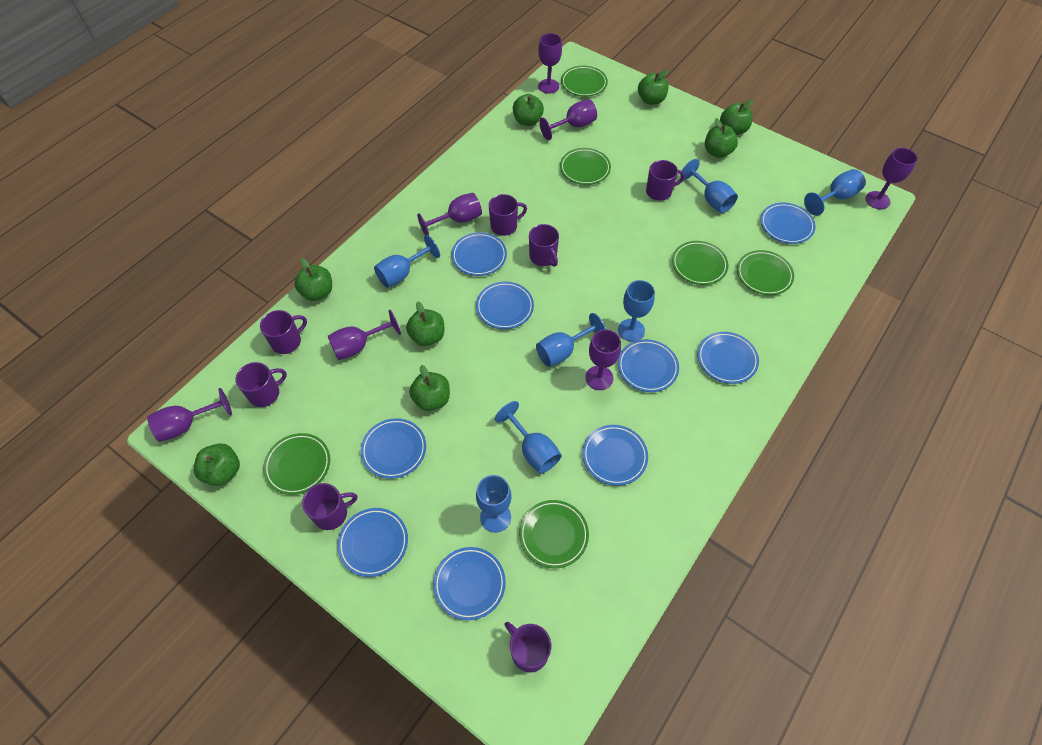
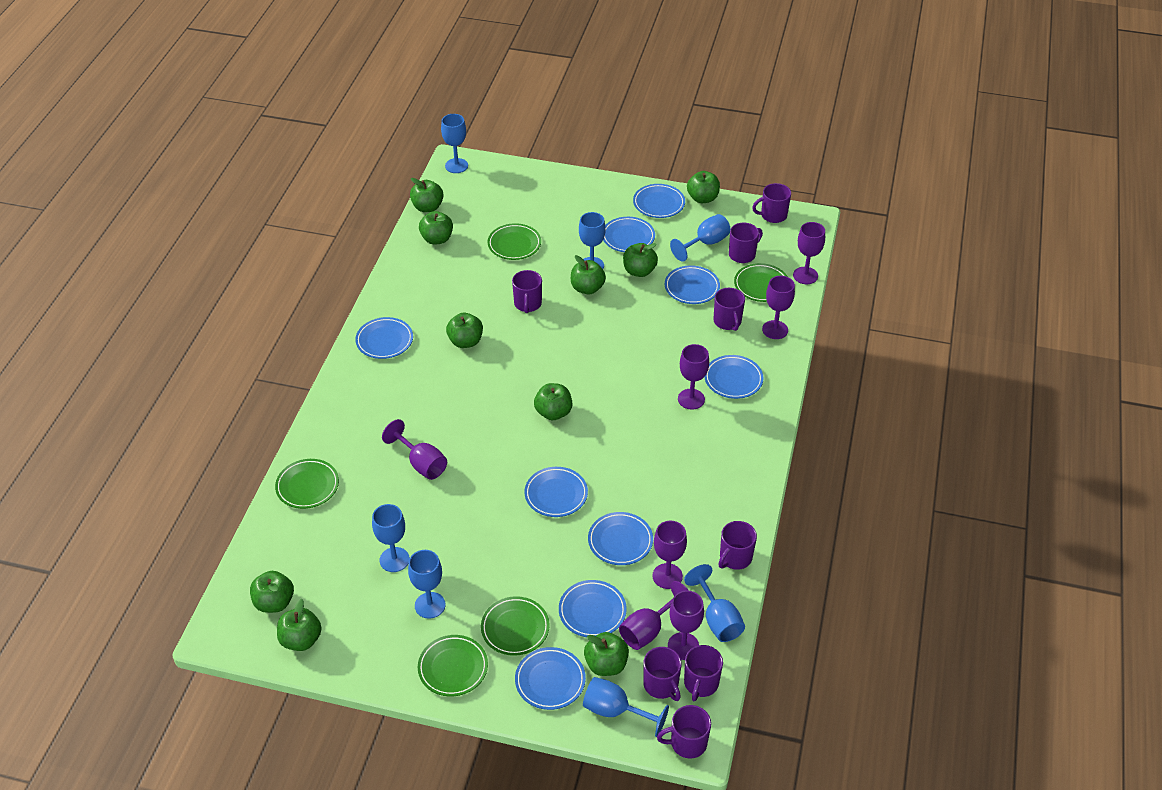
green apple: 8 -> 10
green plate: 6 -> 5
purple mug: 7 -> 8

